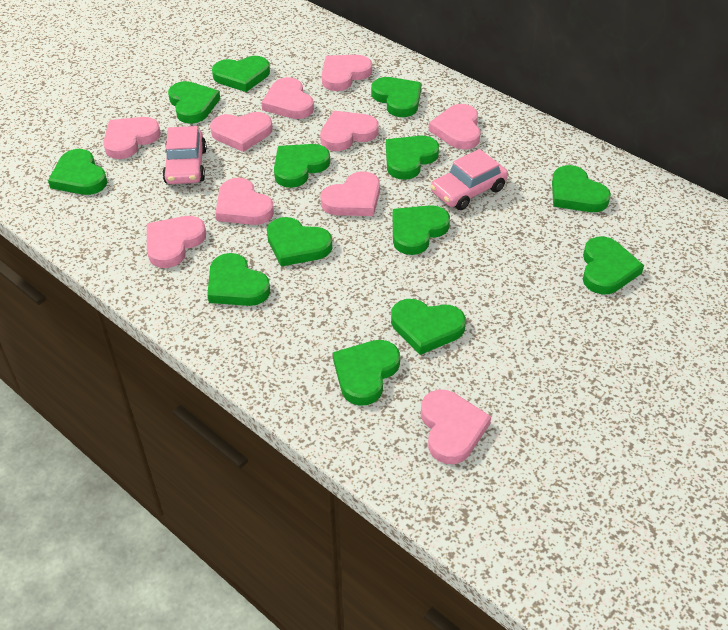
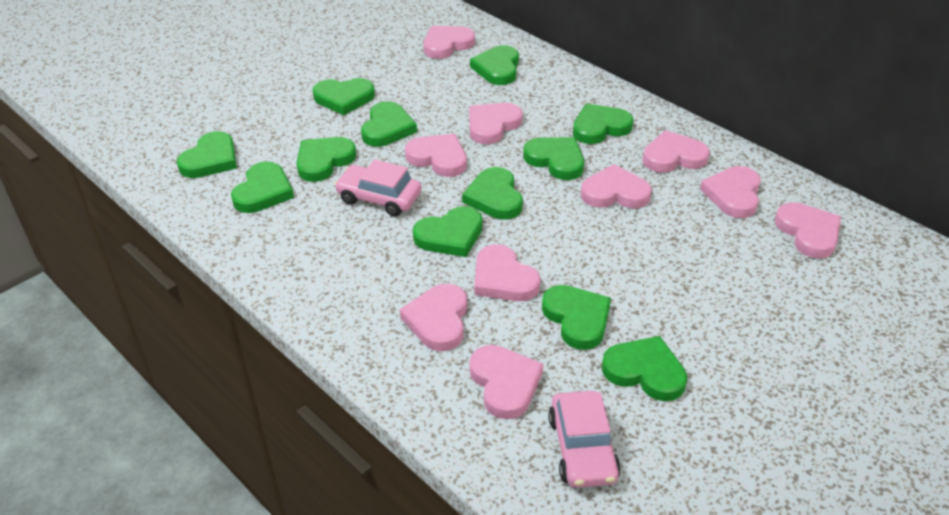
green heart: 13 -> 12

